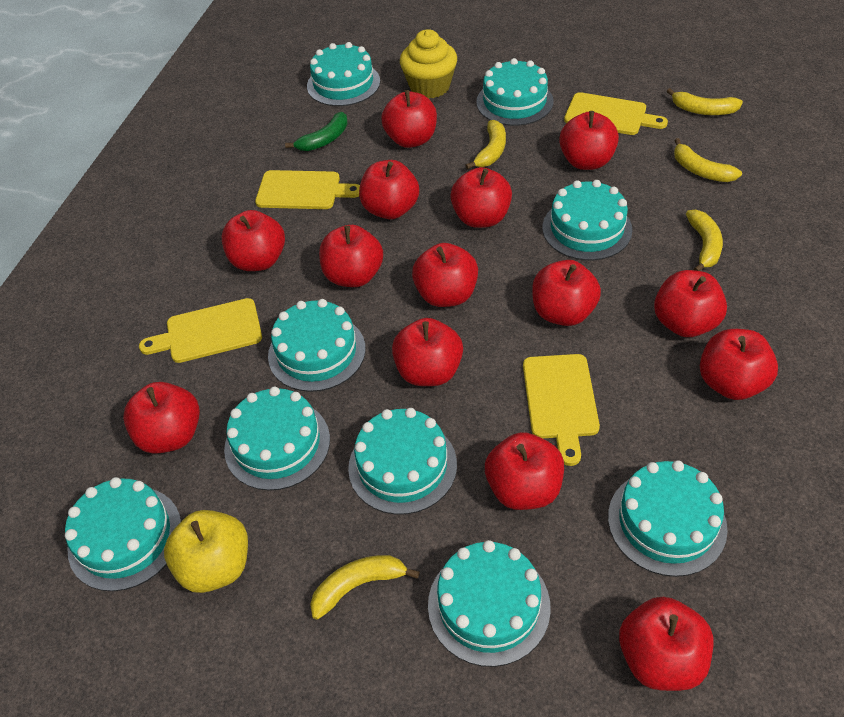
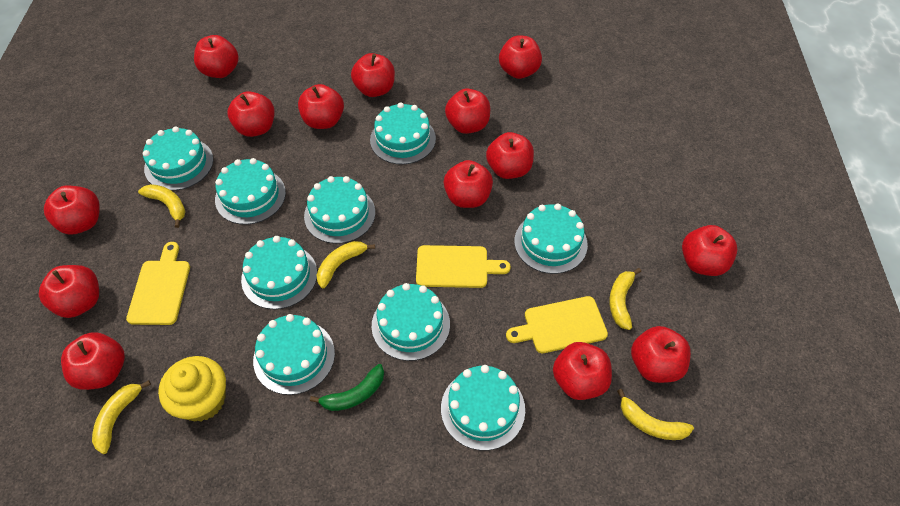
yellow apple: 1 -> 0
yellow cutting board: 4 -> 3

